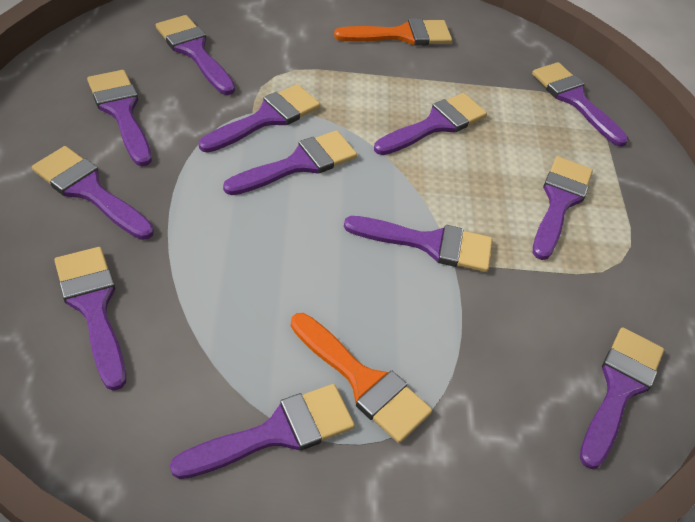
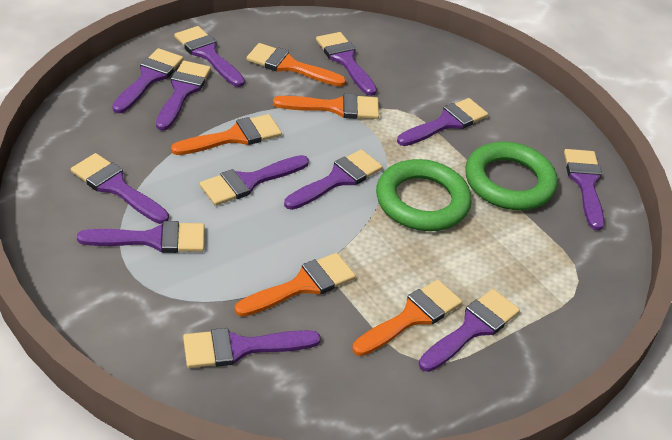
green ring: 0 -> 2
orange brush: 2 -> 5

